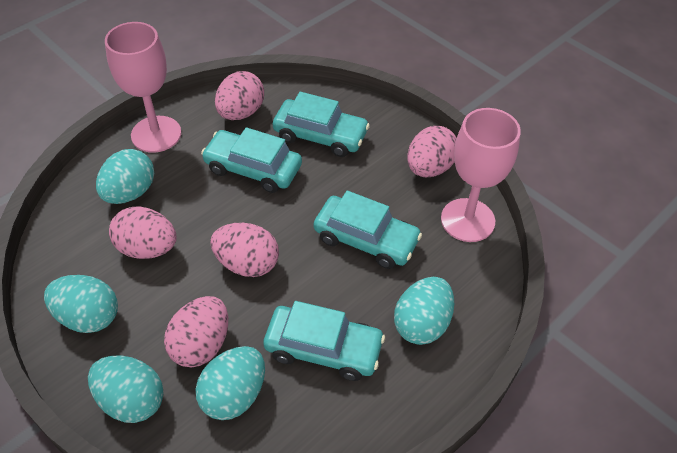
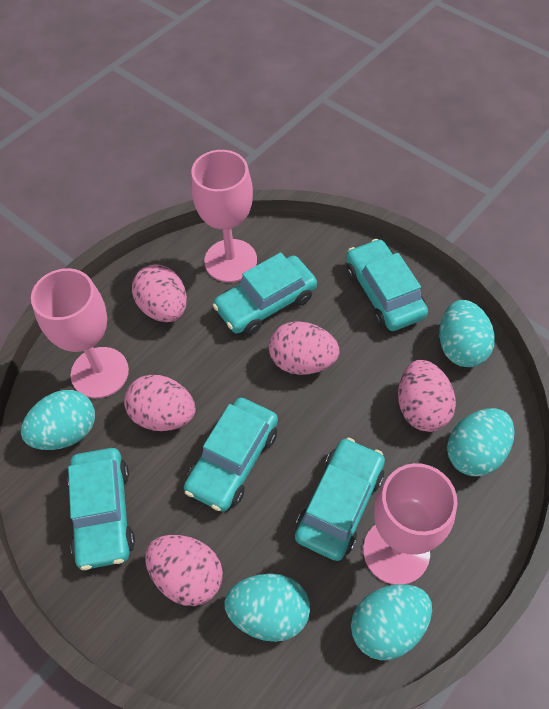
pink goblet: 2 -> 3
turquoise car: 4 -> 5

